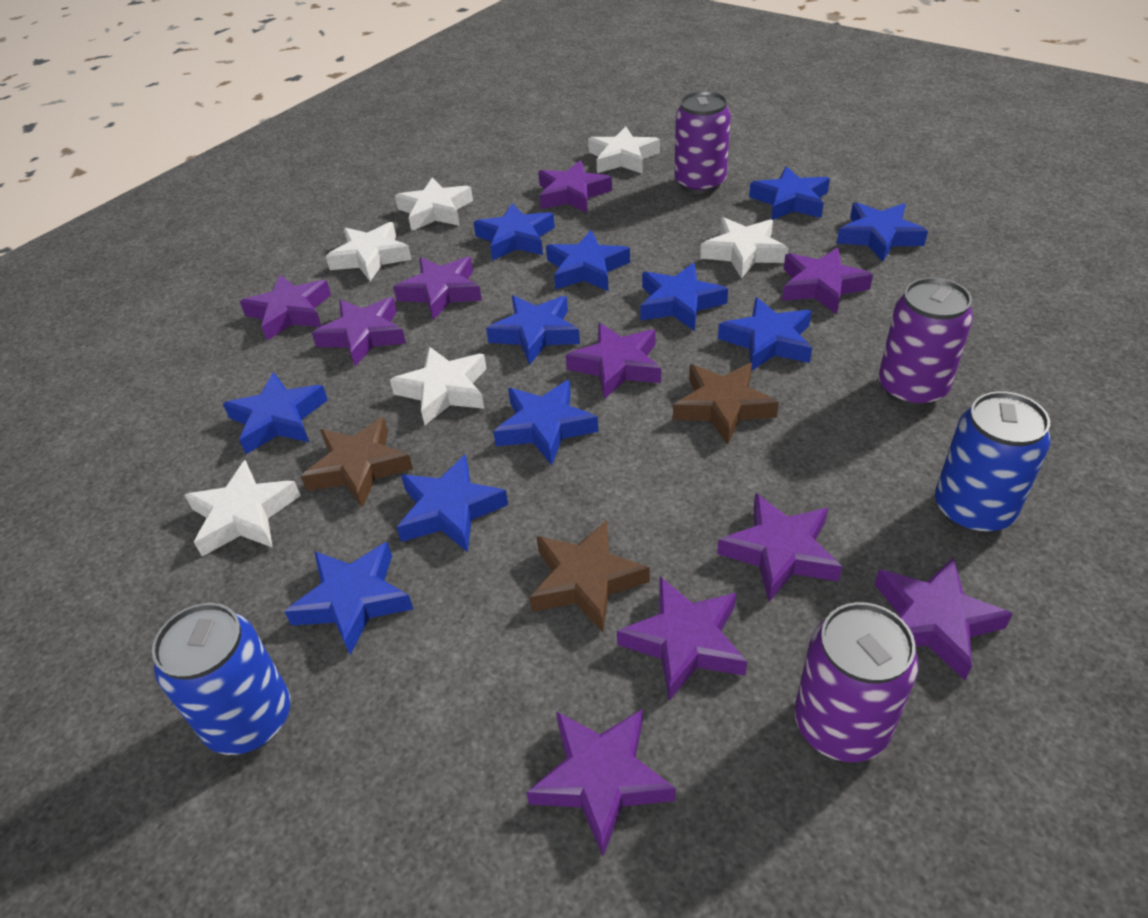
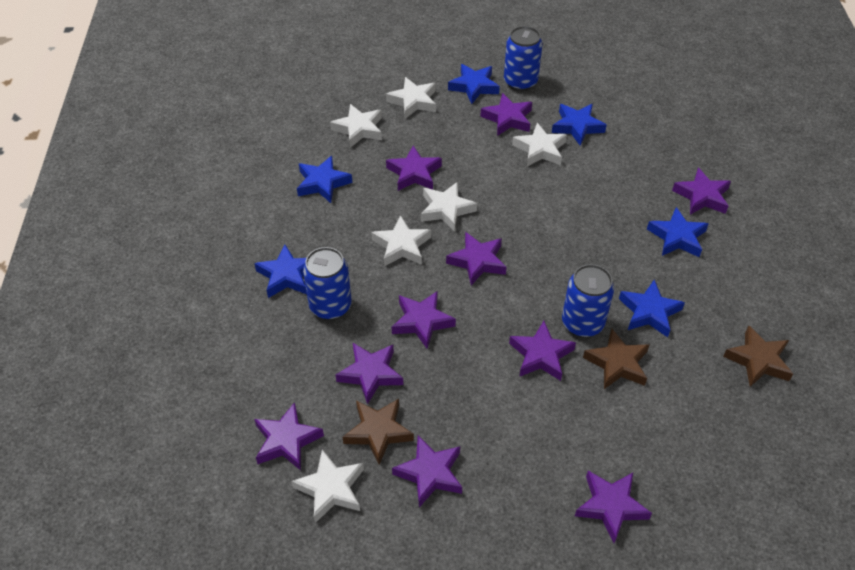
blue can: 2 -> 3
blue star: 11 -> 6
purple can: 3 -> 0

